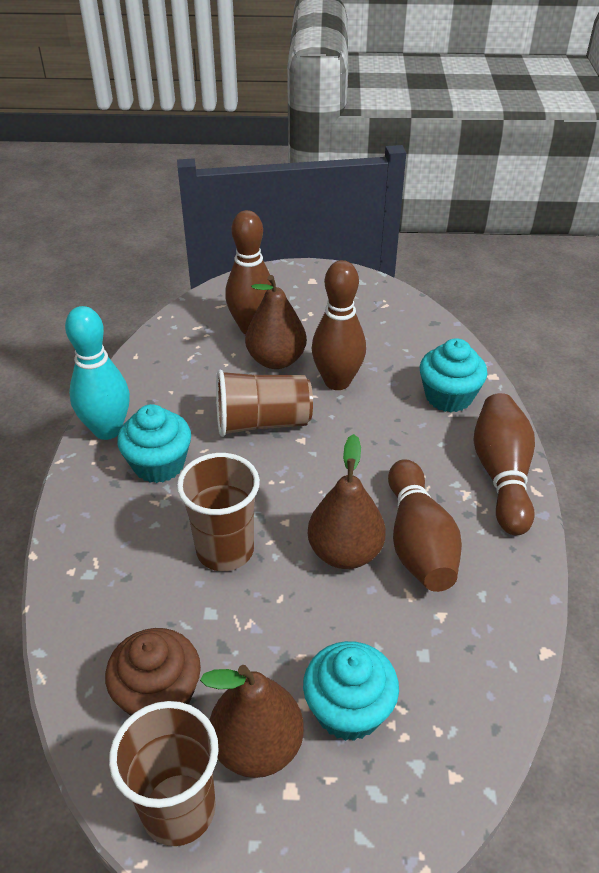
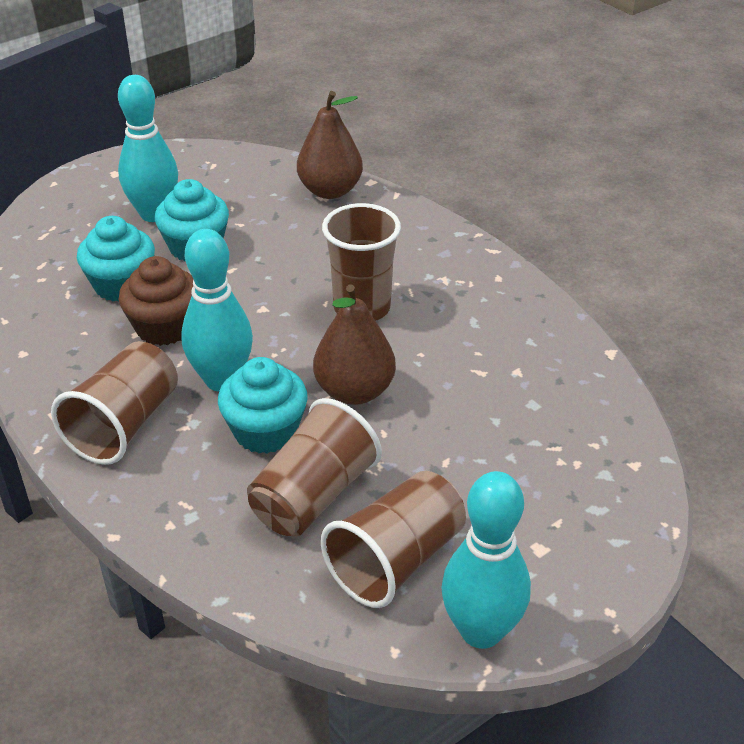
brown bowling pin: 4 -> 0
brown cup: 3 -> 4
brown pear: 3 -> 2
turquoise bowling pin: 1 -> 3

